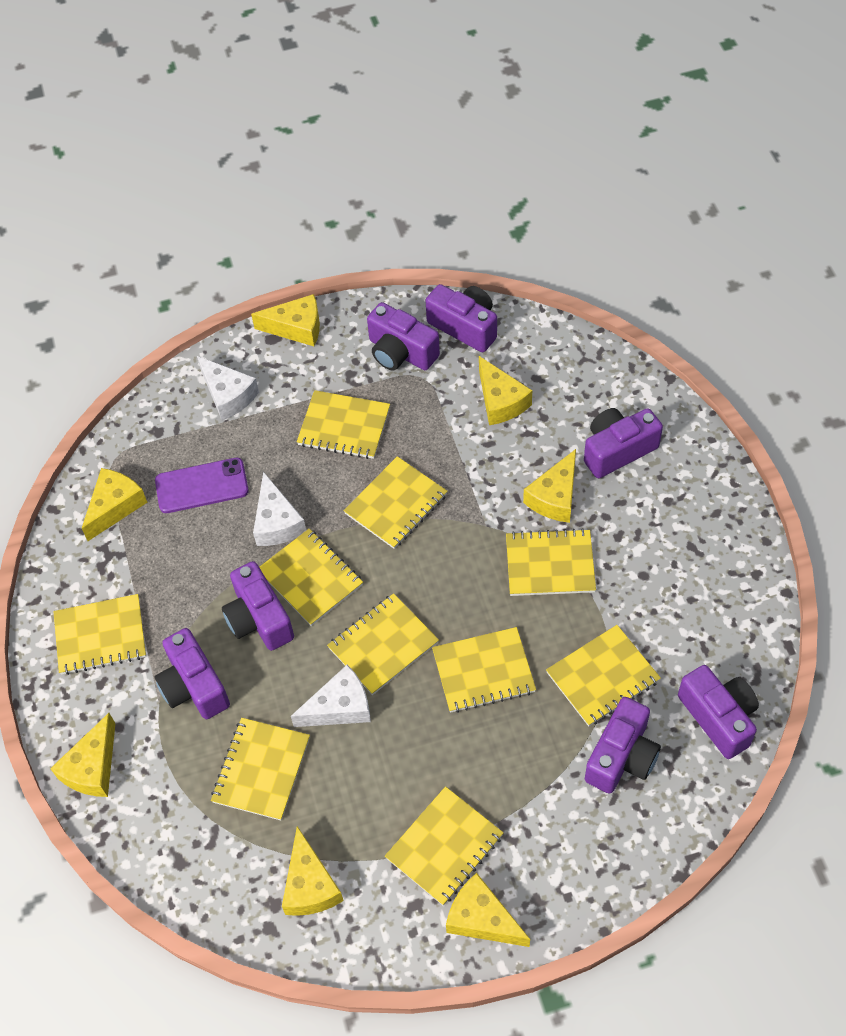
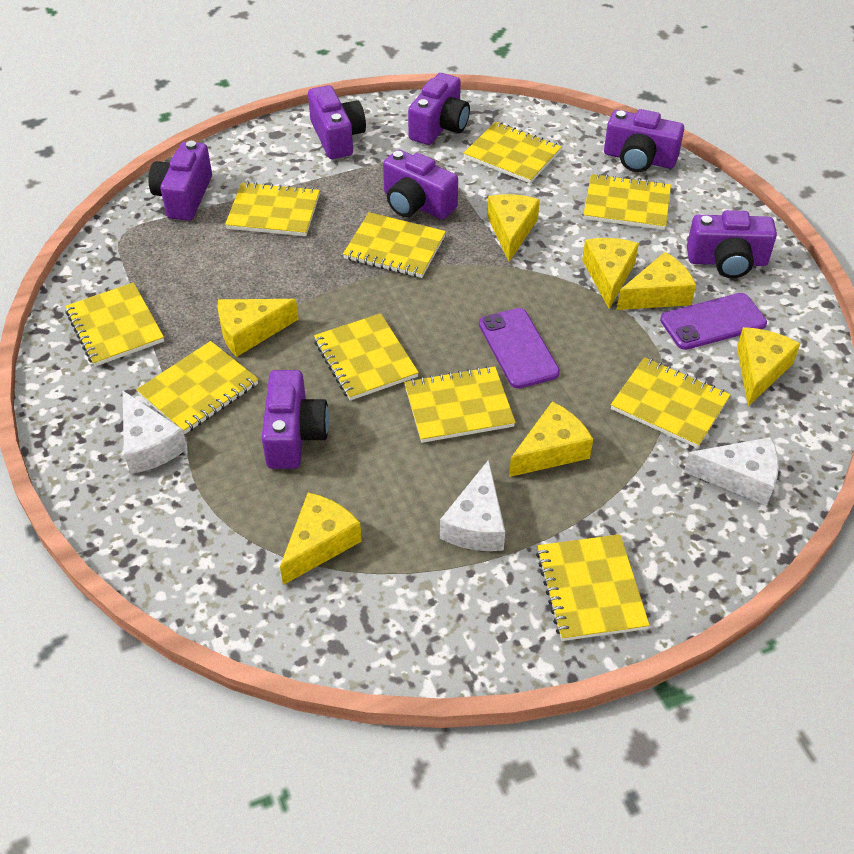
purple phone: 1 -> 2

